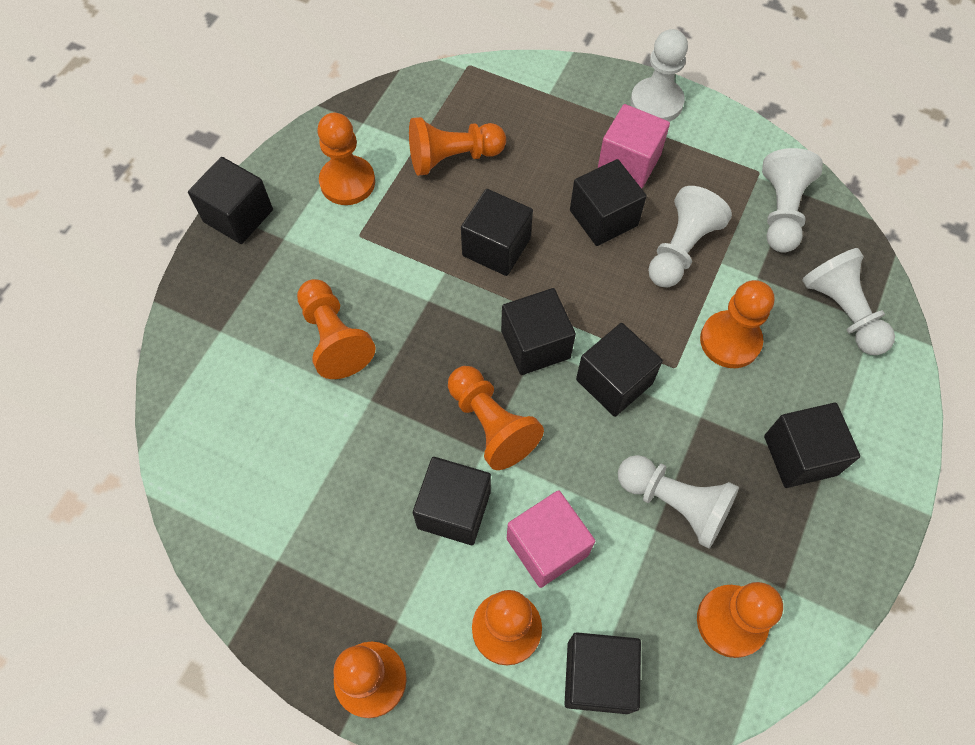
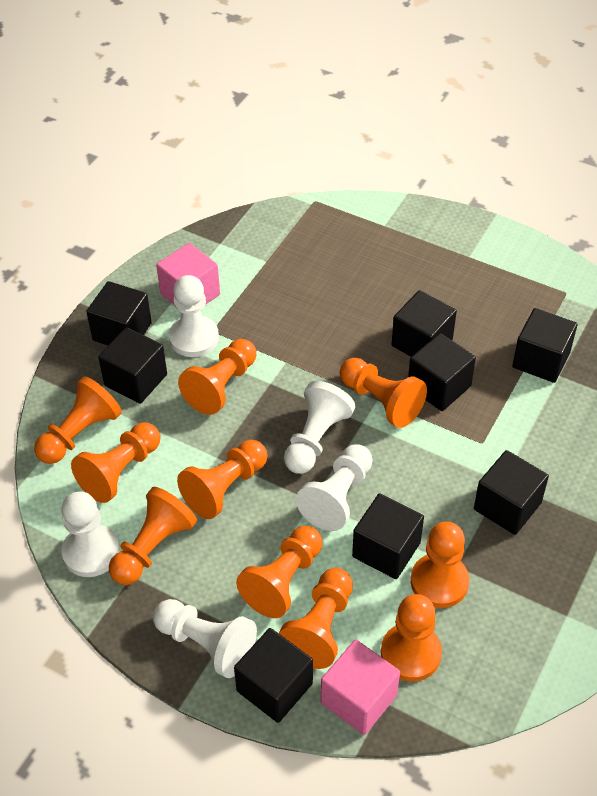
orange pawn: 8 -> 10

